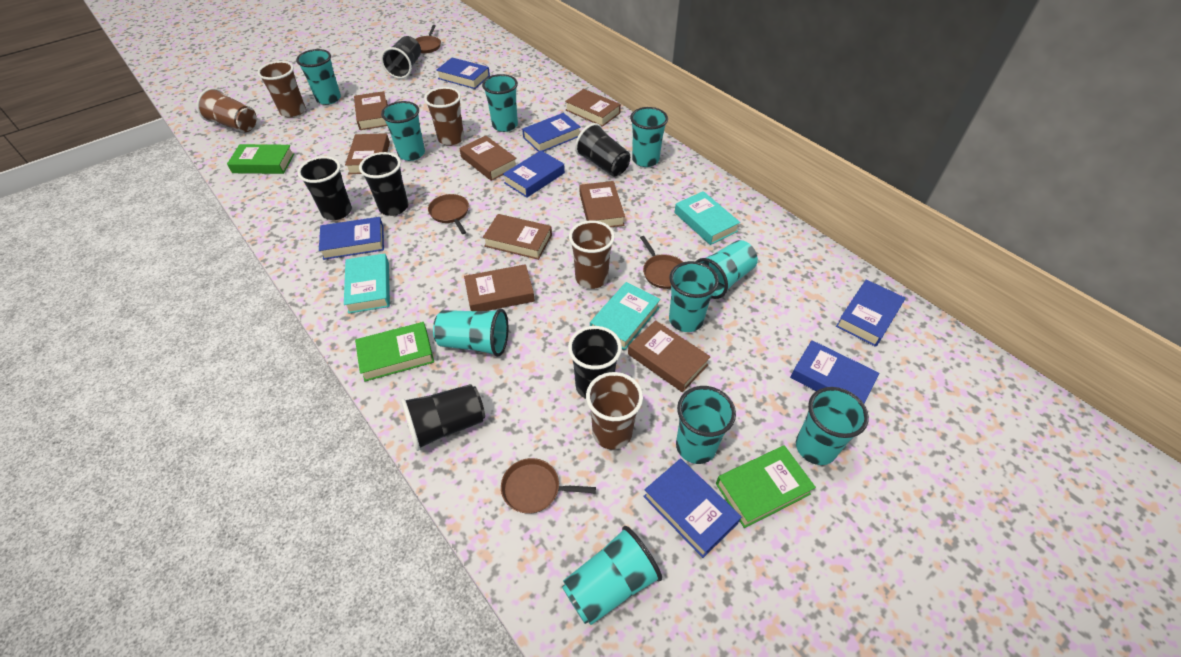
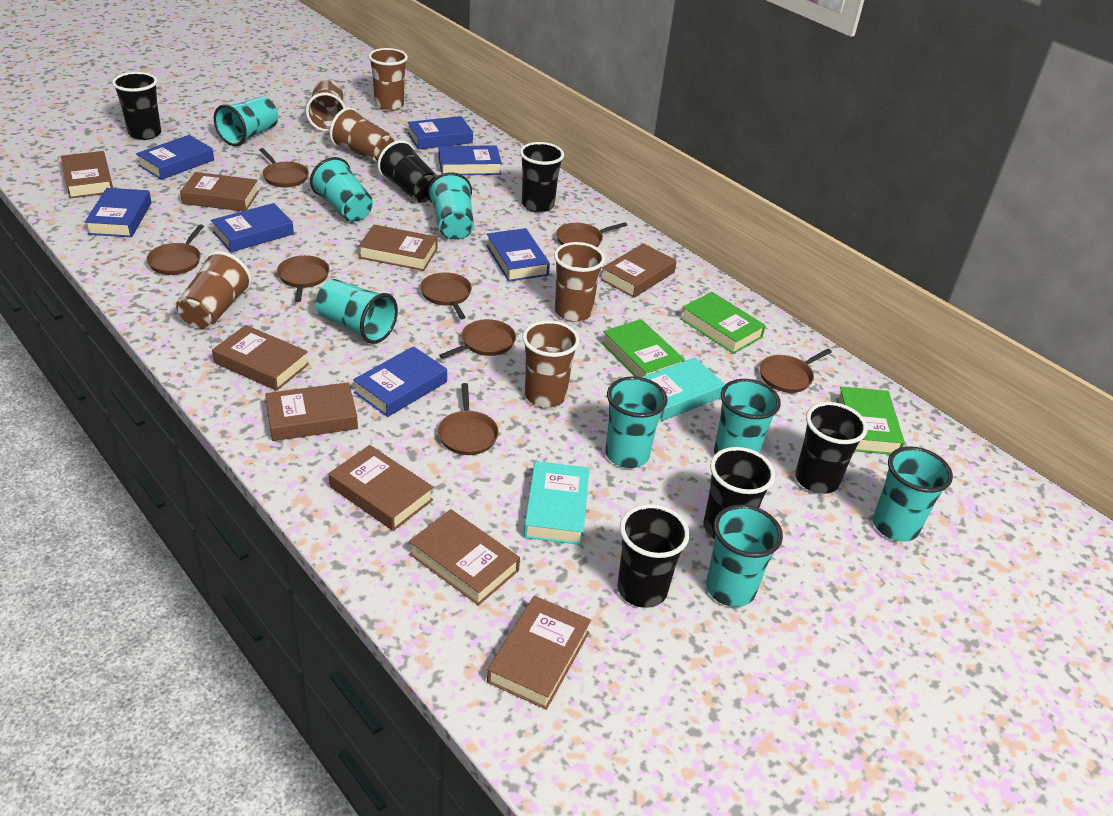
brown book: 8 -> 9
brown cup: 5 -> 6
brown pan: 4 -> 8
turquoise book: 3 -> 2
turquoise cup: 10 -> 8

